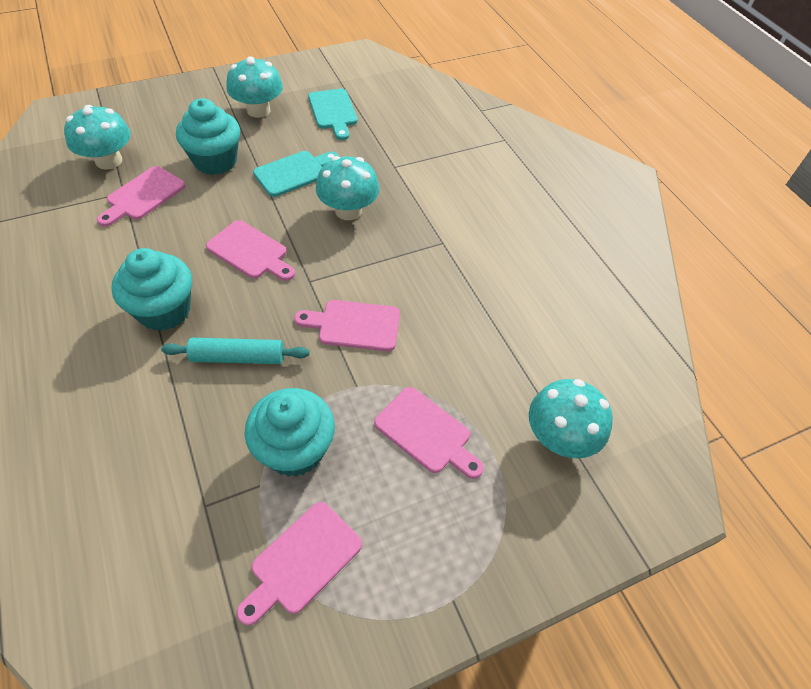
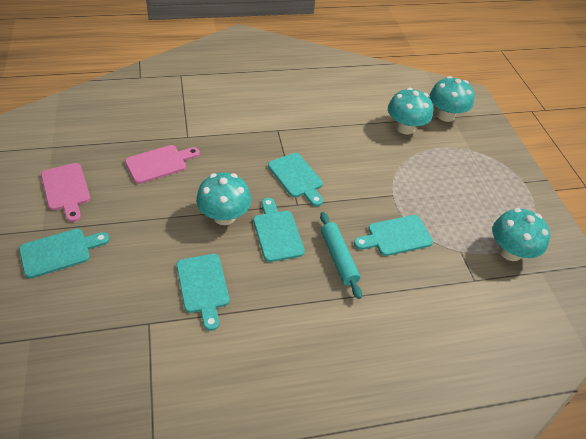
pink cutting board: 5 -> 2
turquoise cupcake: 3 -> 0
turquoise cutting board: 2 -> 5

